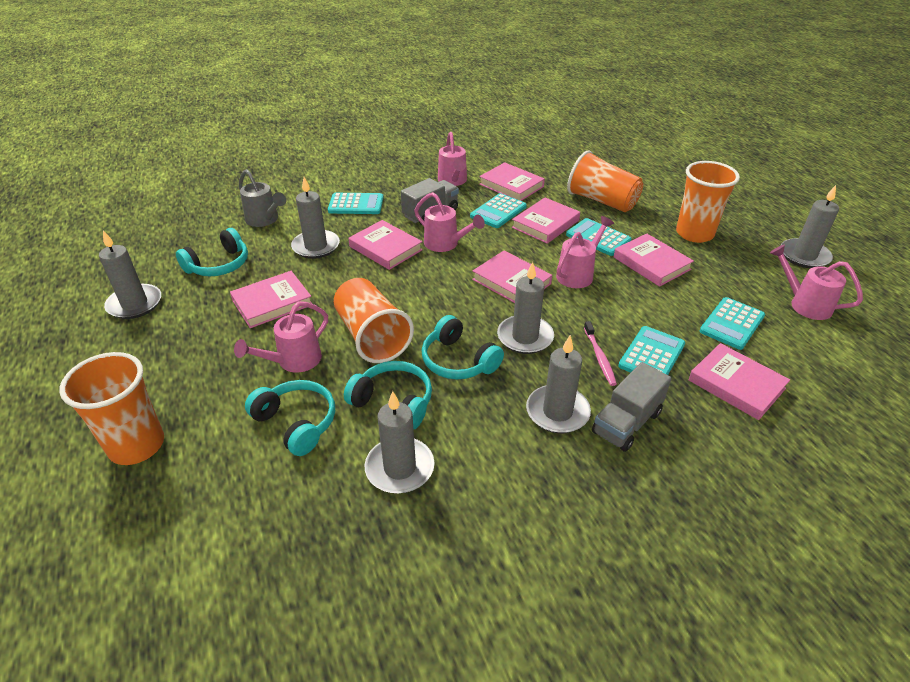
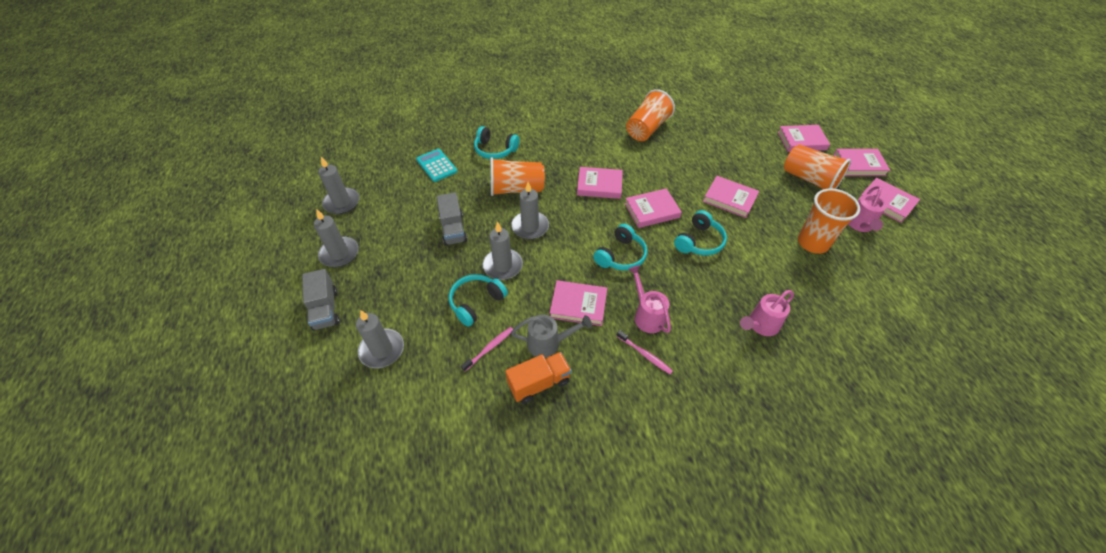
grey candle: 6 -> 5
orange truck: 0 -> 1
pink toothbrush: 1 -> 2
pink watering can: 5 -> 3
turquoise calculator: 5 -> 1

